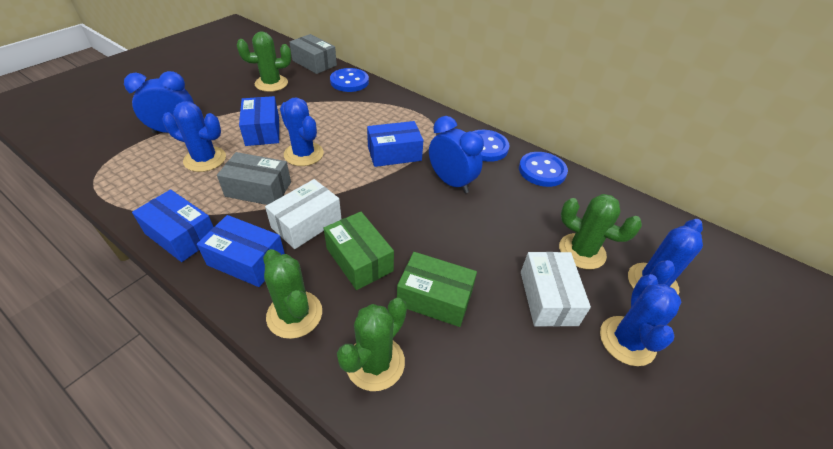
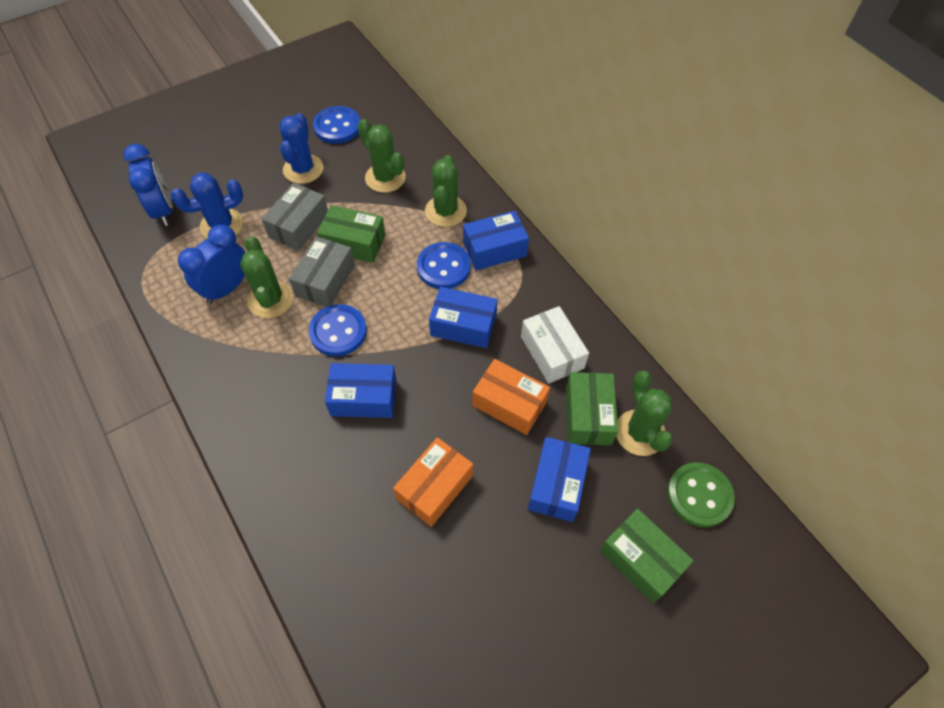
blue cactus: 4 -> 2
green box: 2 -> 3
green button: 0 -> 1
orange box: 0 -> 2
white box: 2 -> 1

